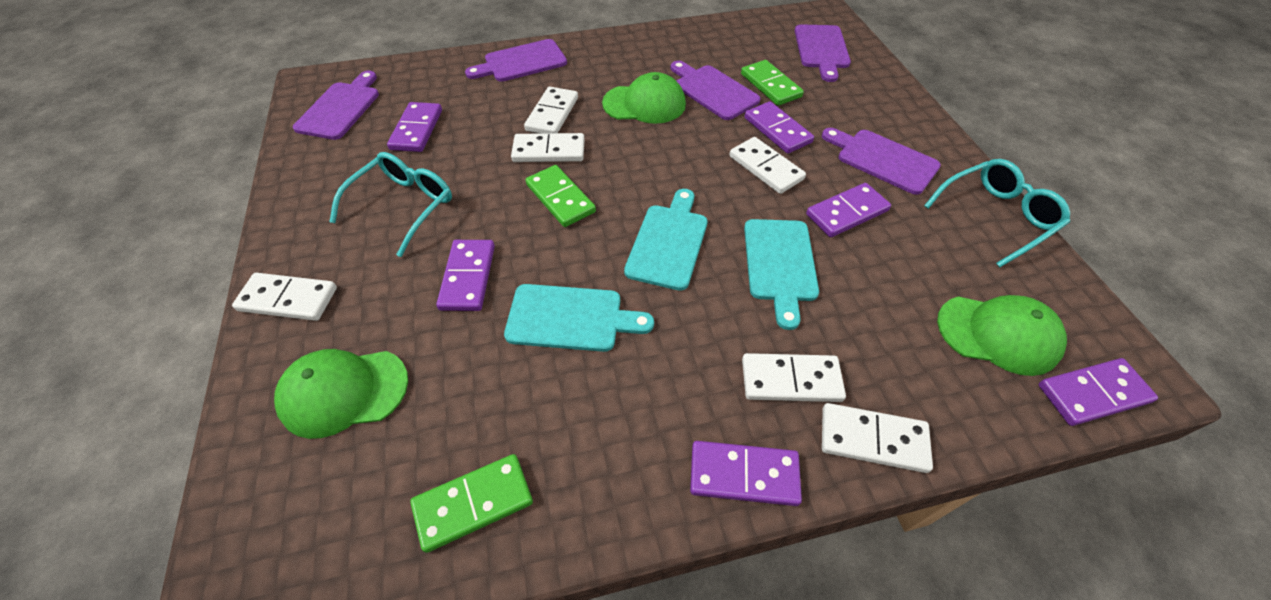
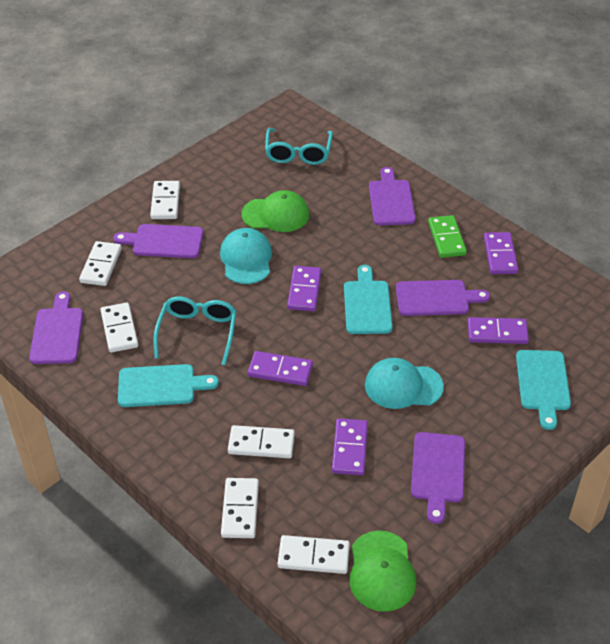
green cap: 3 -> 2
green domino: 3 -> 1
purple domino: 6 -> 5
turquoise cap: 0 -> 2

